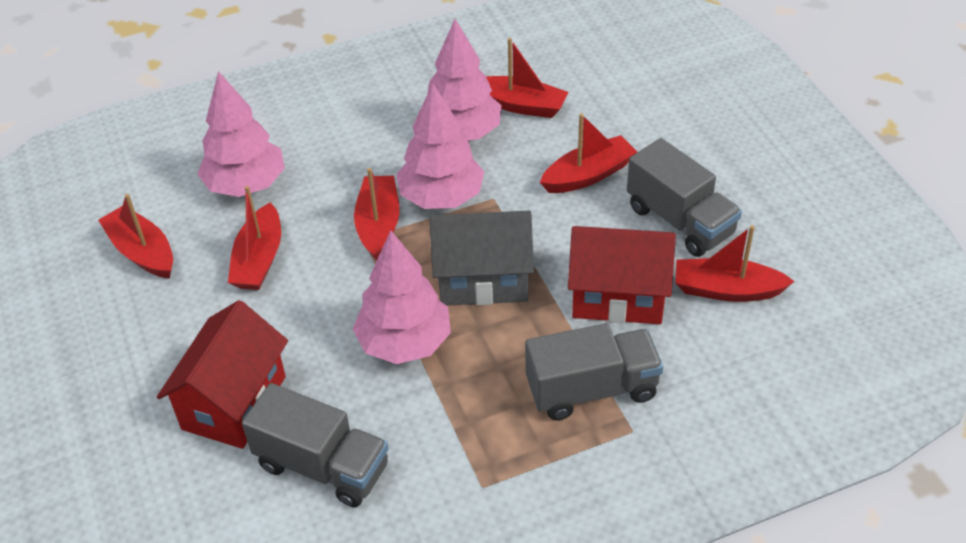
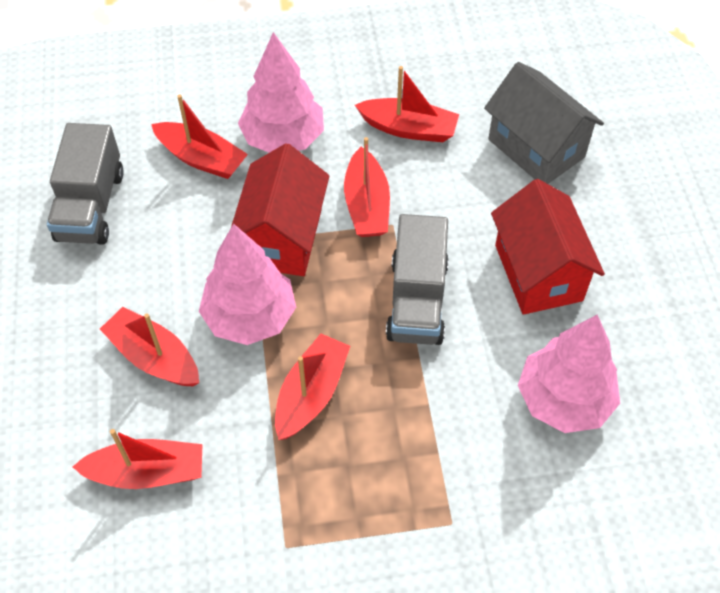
grey truck: 3 -> 2
pink tree: 4 -> 3

